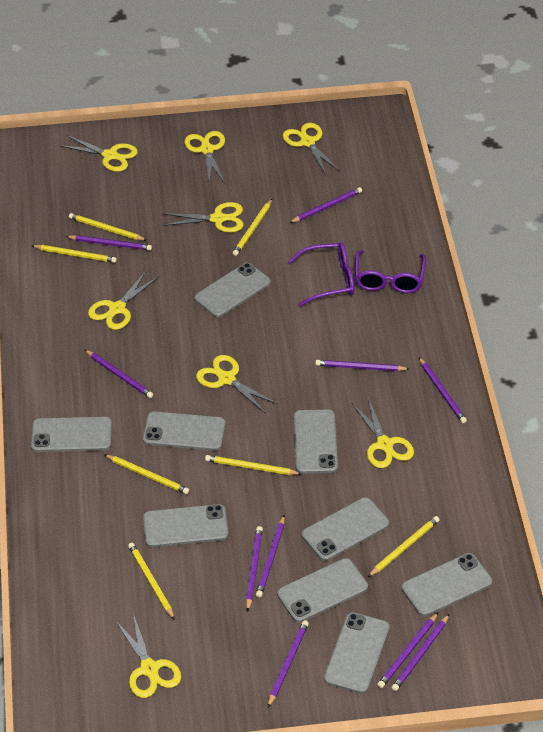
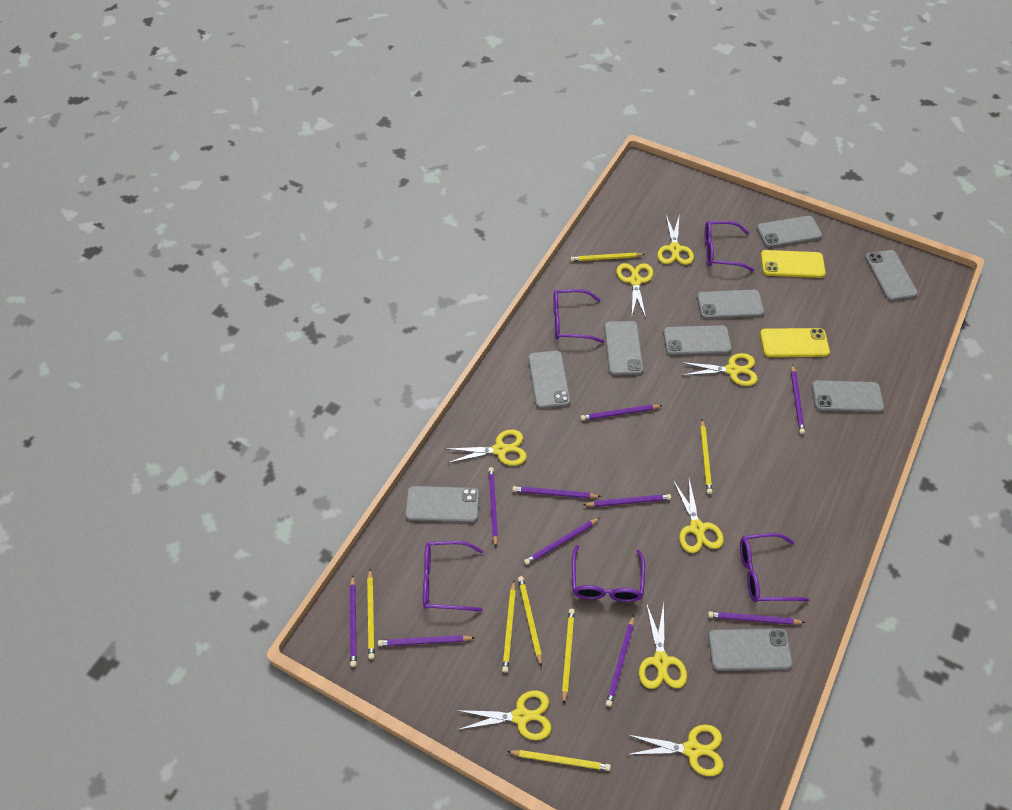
purple glasses: 2 -> 5
yellow phone: 0 -> 2

